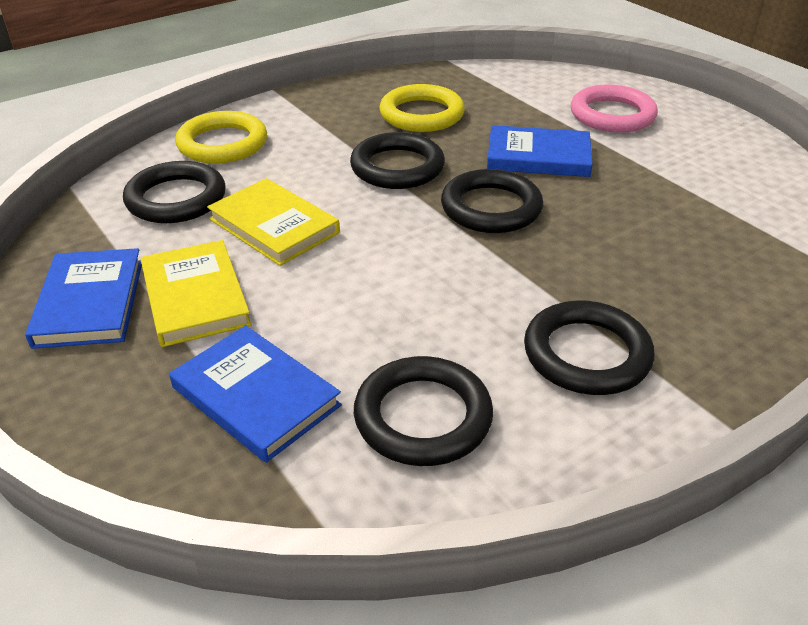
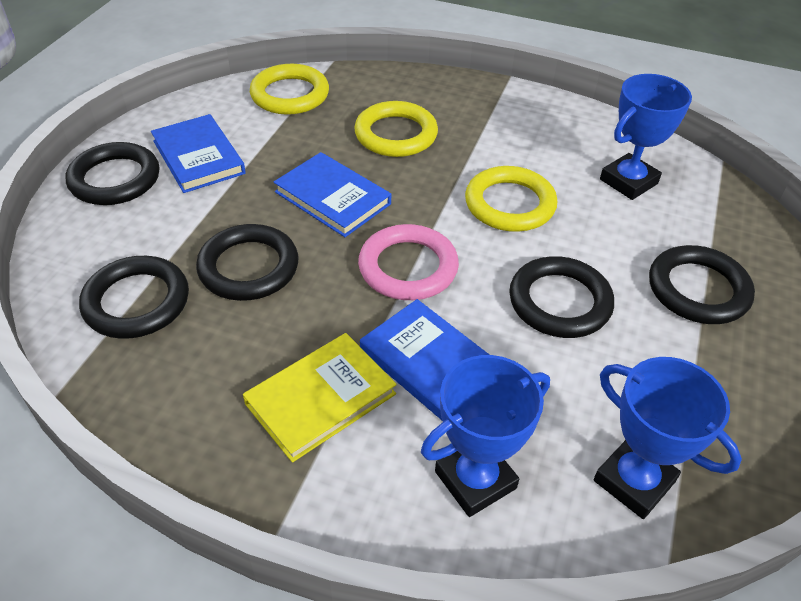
blue trophy: 0 -> 3
yellow book: 2 -> 1
yellow ring: 2 -> 3

